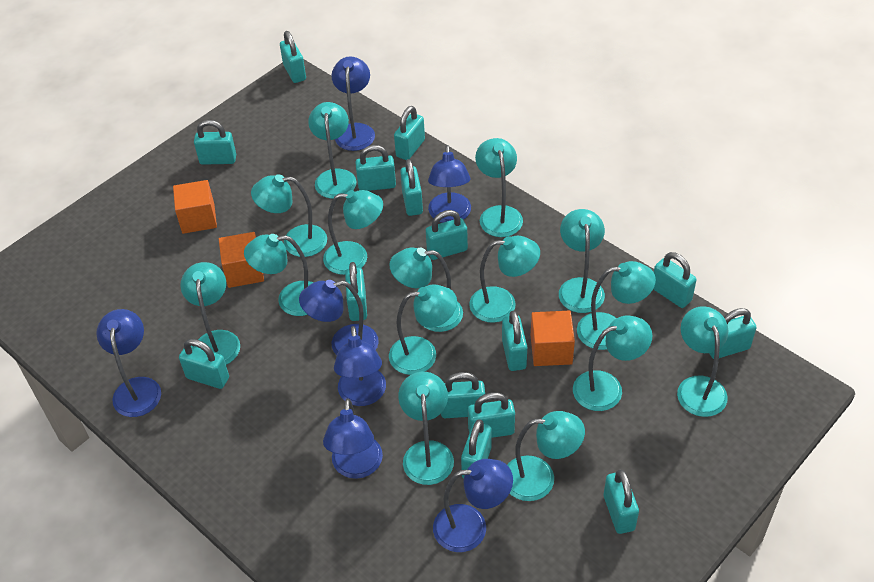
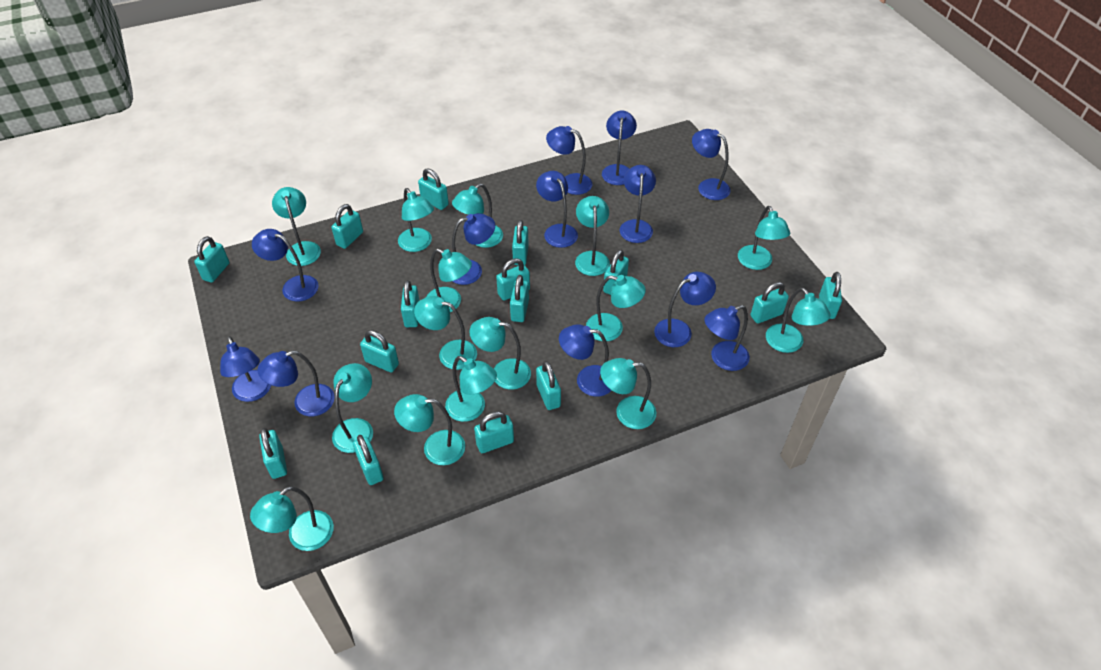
blue lamp: 7 -> 12
orange cube: 3 -> 0

